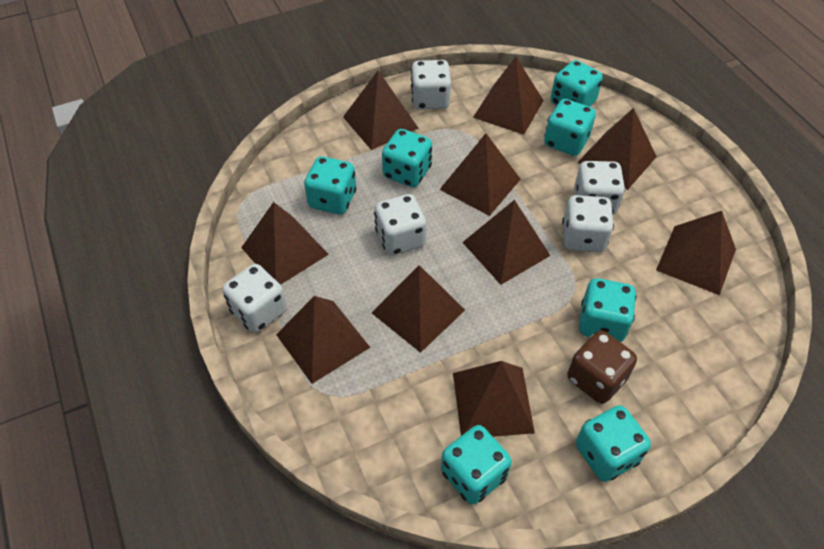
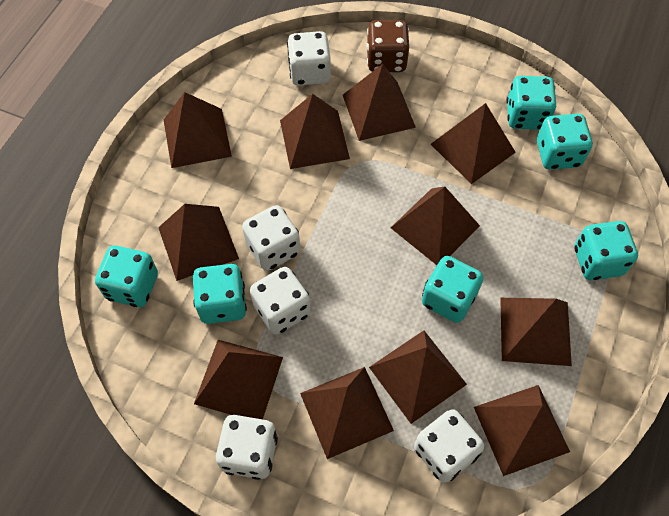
brown pyramid: 10 -> 11
turquoise dice: 7 -> 6

